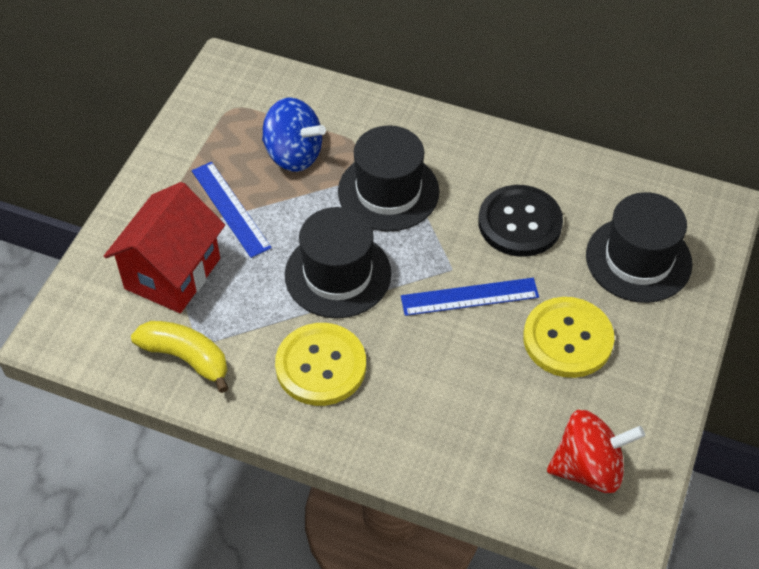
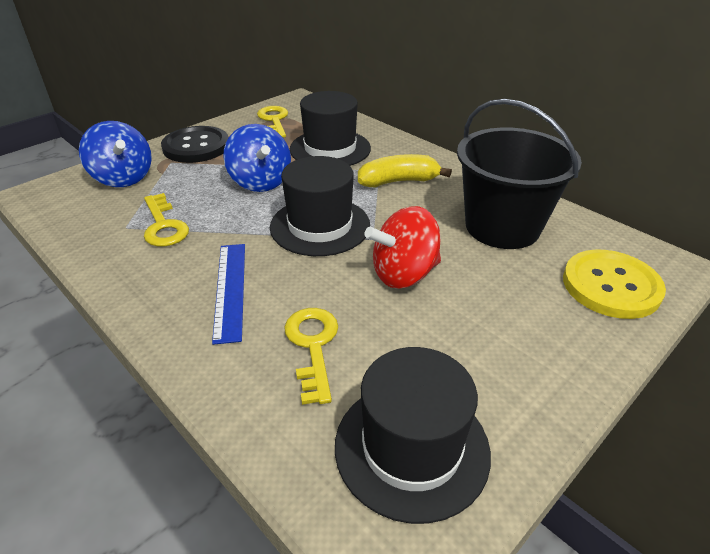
black bucket: 0 -> 1
blue ruler: 2 -> 1
blue spinning top: 1 -> 2
red house: 1 -> 0
yellow button: 2 -> 1
yellow key: 0 -> 3

